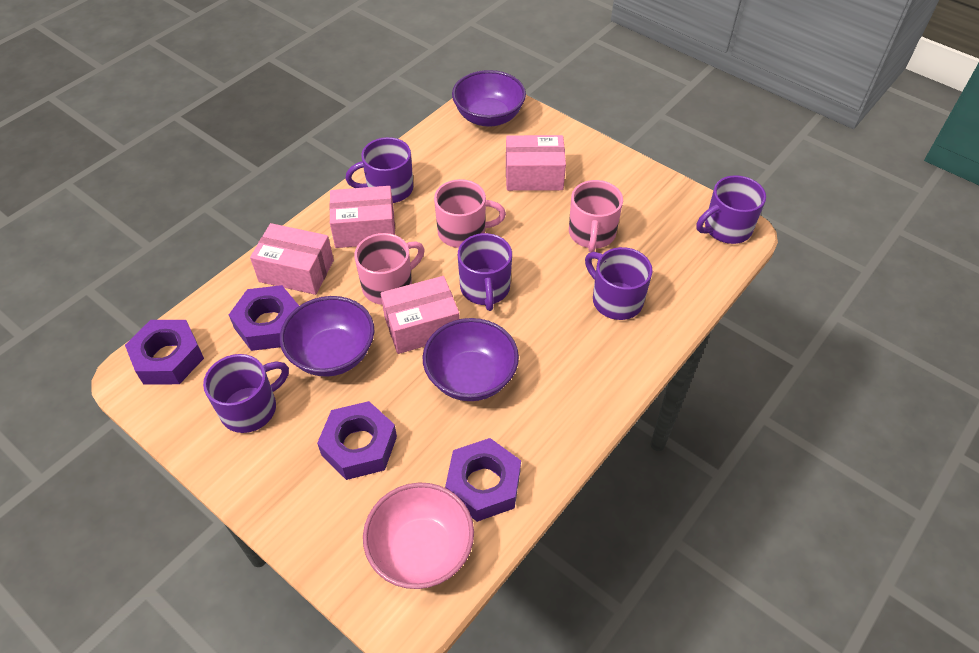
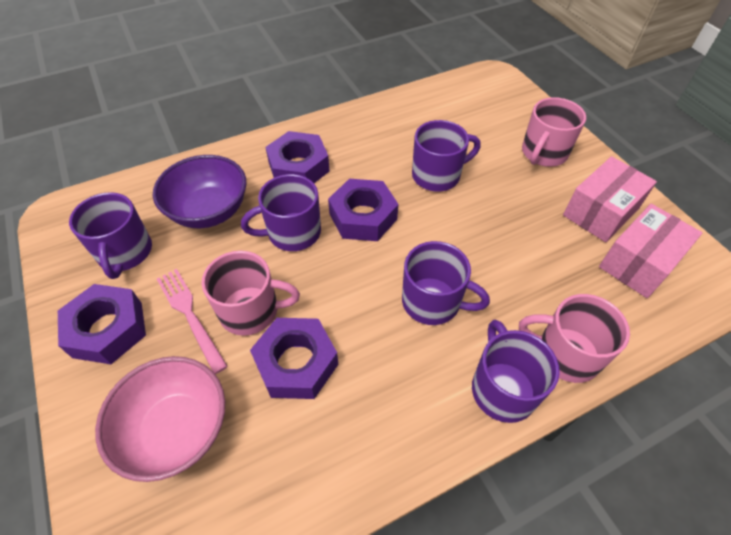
pink box: 4 -> 2
pink fork: 0 -> 1
purple bowl: 3 -> 1

